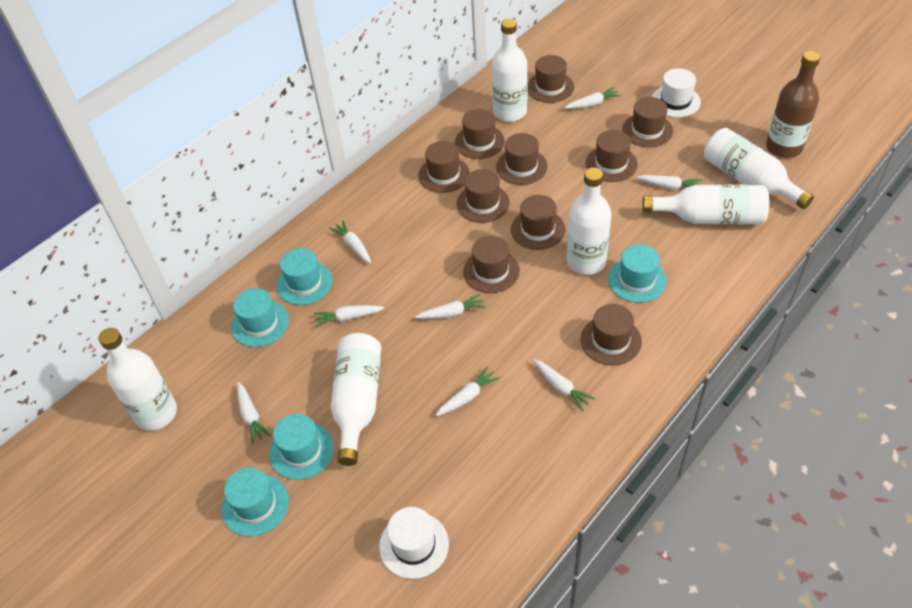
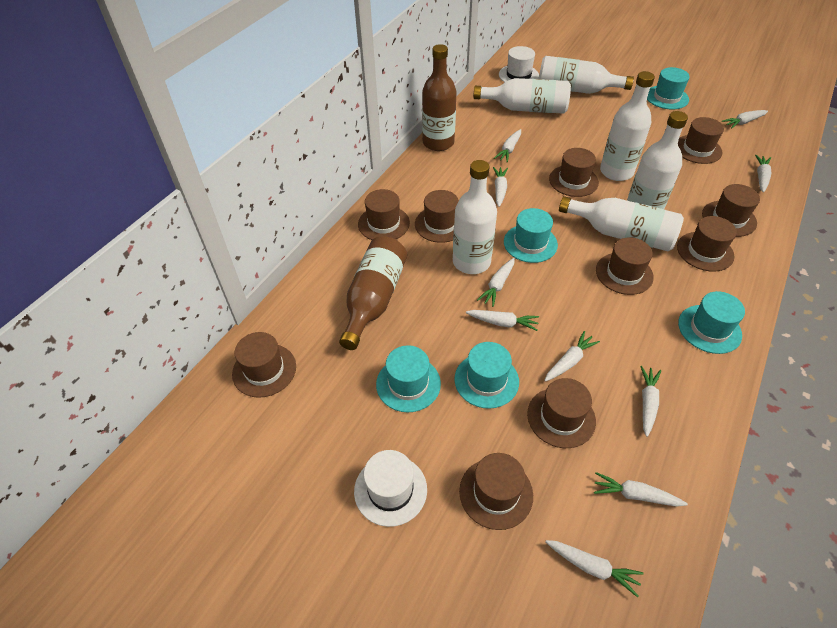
brown bottle: 1 -> 2
white carrot: 8 -> 10

